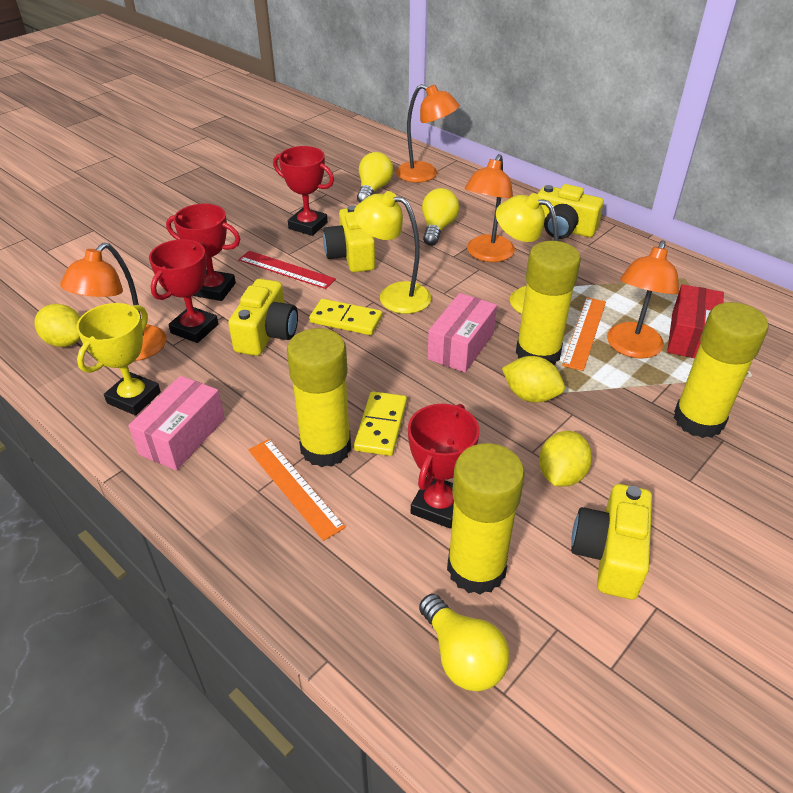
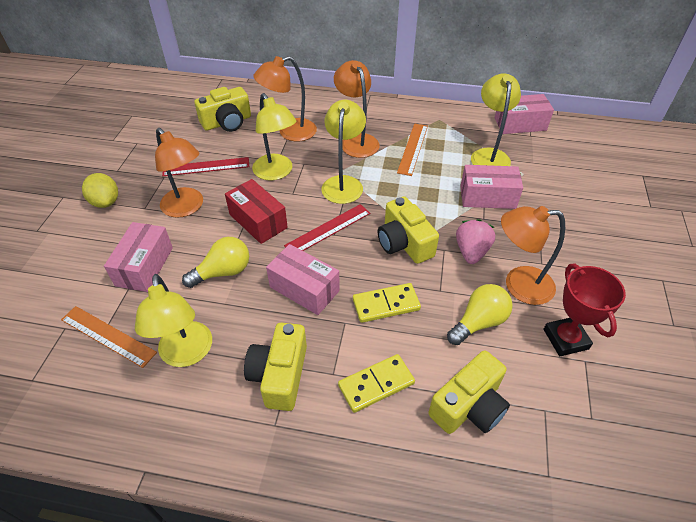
pink box: 2 -> 4
pink strawberry: 0 -> 1
red ruler: 1 -> 2
red trophy: 4 -> 1
yellow glue stick: 4 -> 0
yellow lamp: 2 -> 4
yellow lemon: 3 -> 1
yellow light bulb: 3 -> 2
yellow trophy: 1 -> 0

